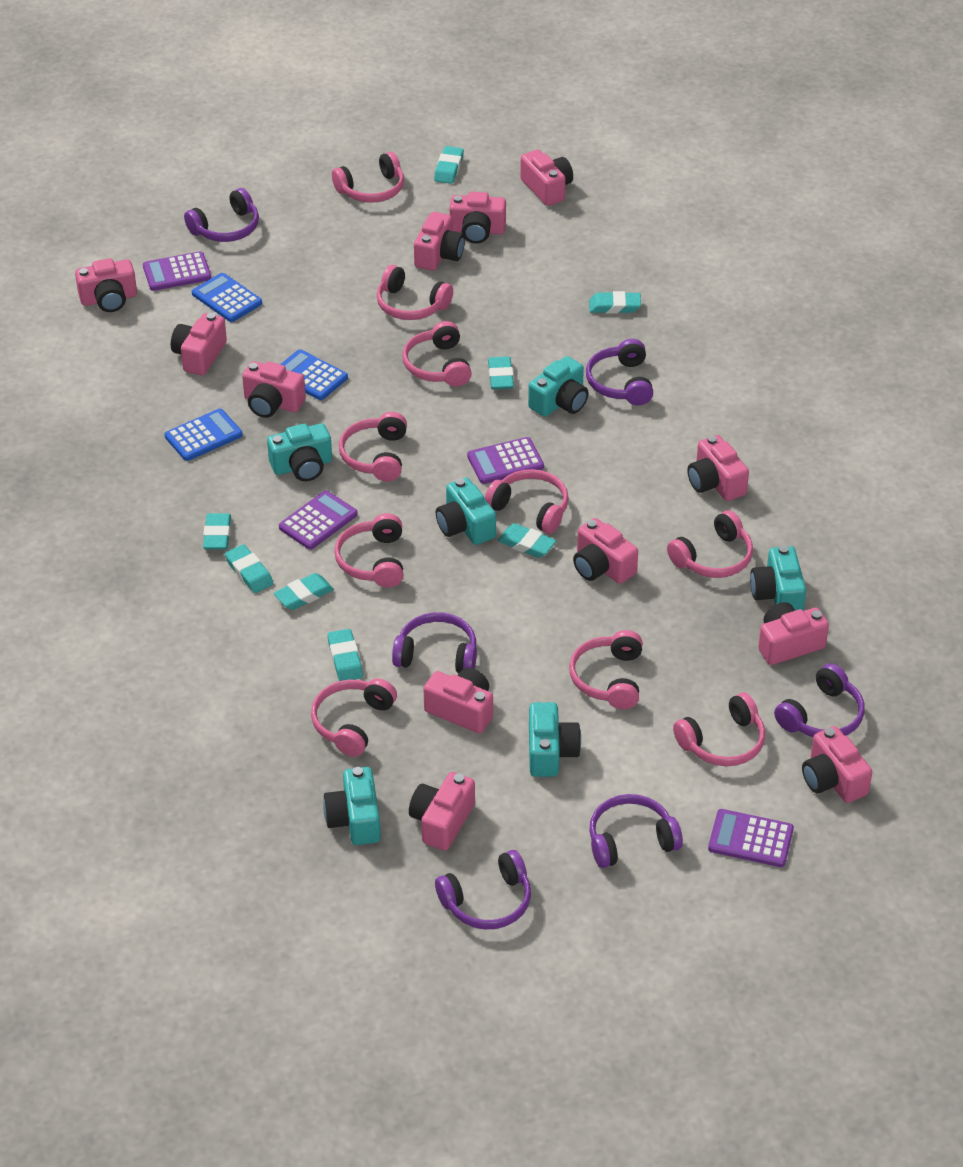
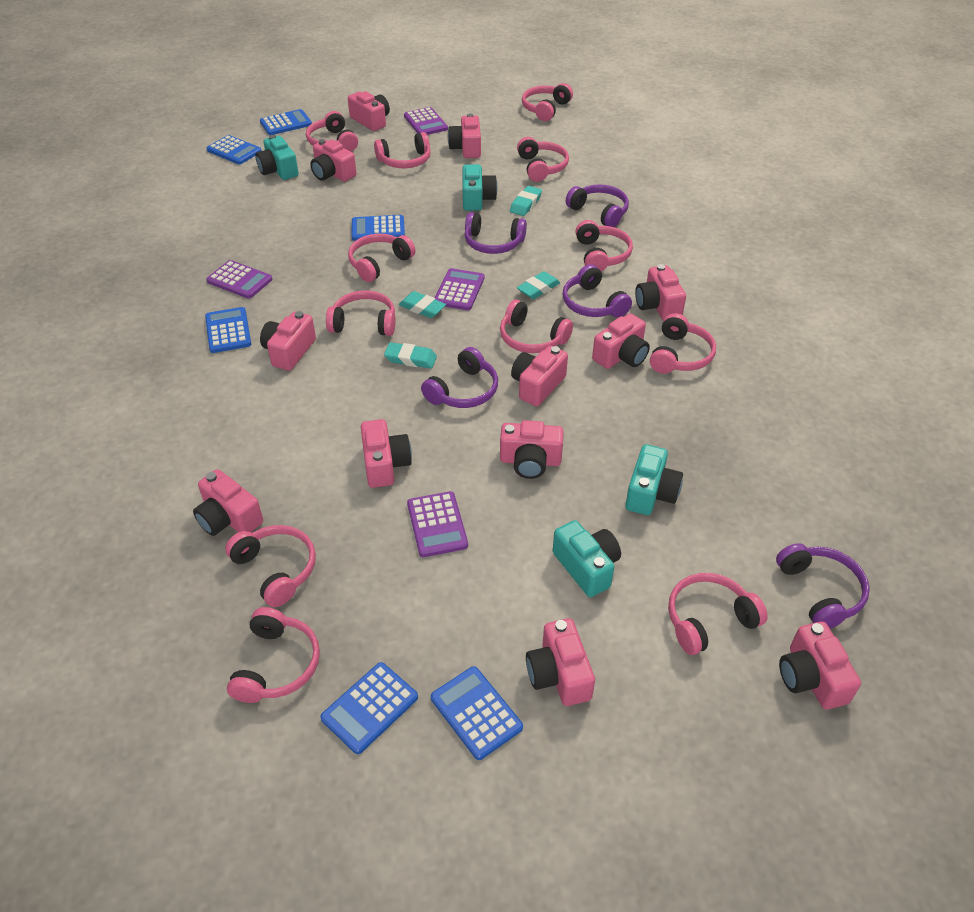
blue calculator: 3 -> 6
pink headphones: 10 -> 12
purple headphones: 6 -> 5
turquoise camera: 6 -> 4
turquoise eraser: 8 -> 4

